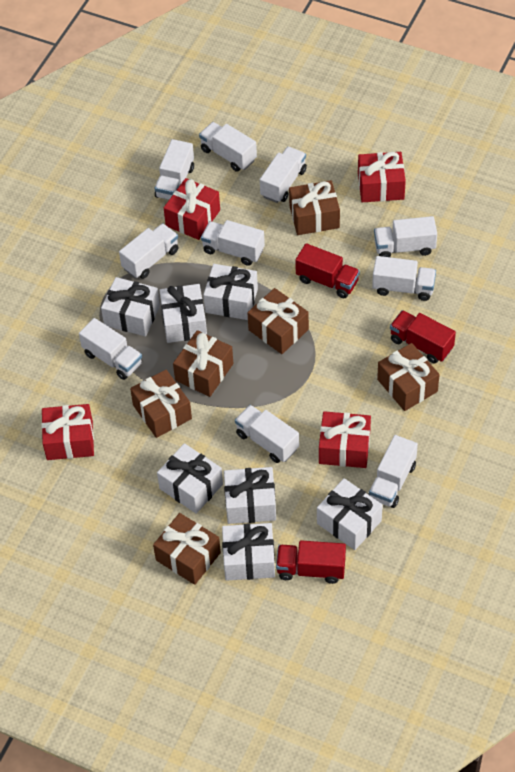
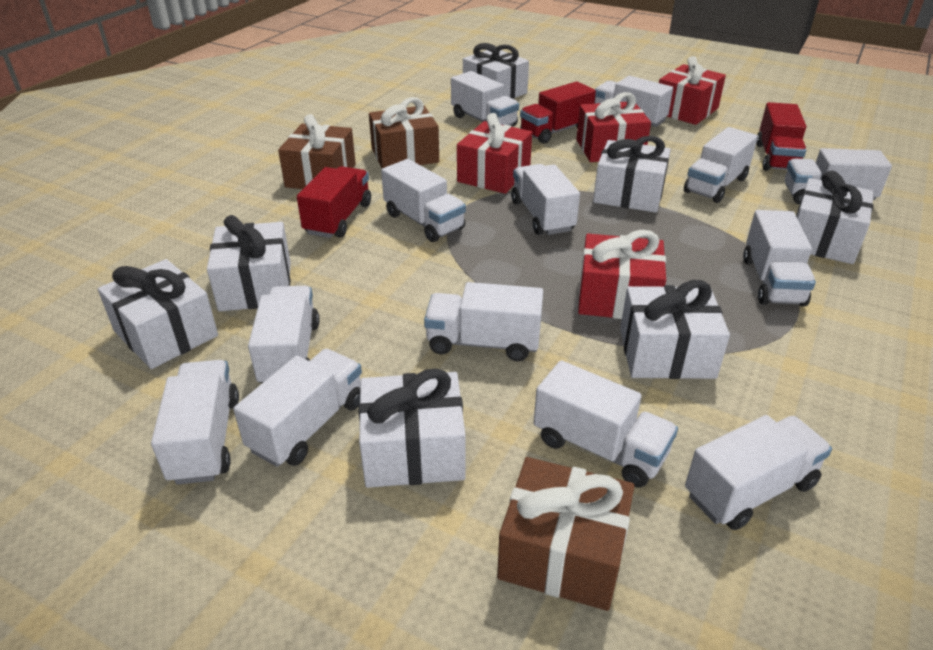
brown gift: 6 -> 3
white truck: 10 -> 13

